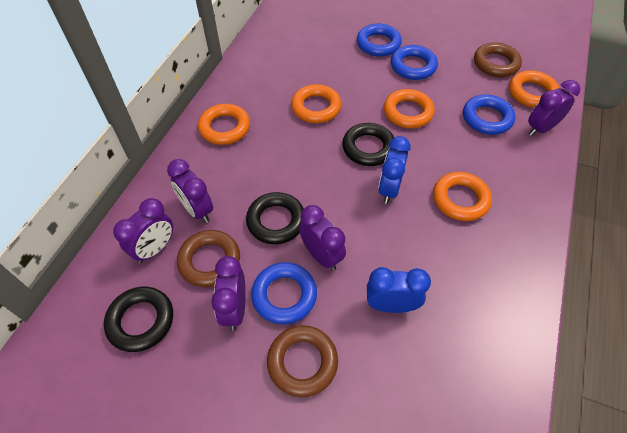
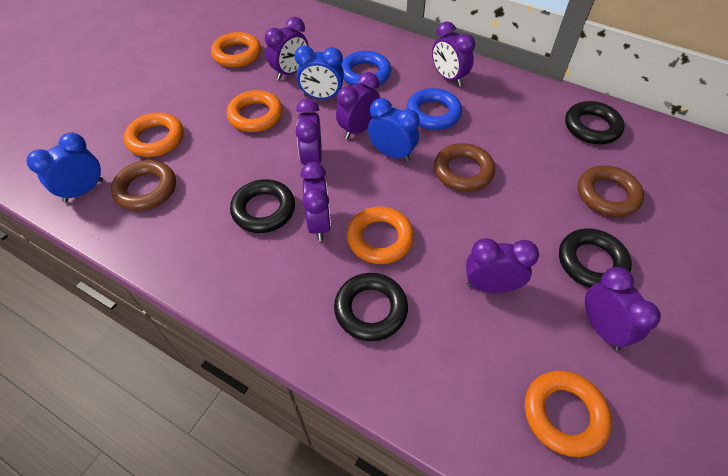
black ring: 3 -> 4
blue clock: 2 -> 3
blue ring: 4 -> 2
purple clock: 5 -> 7

